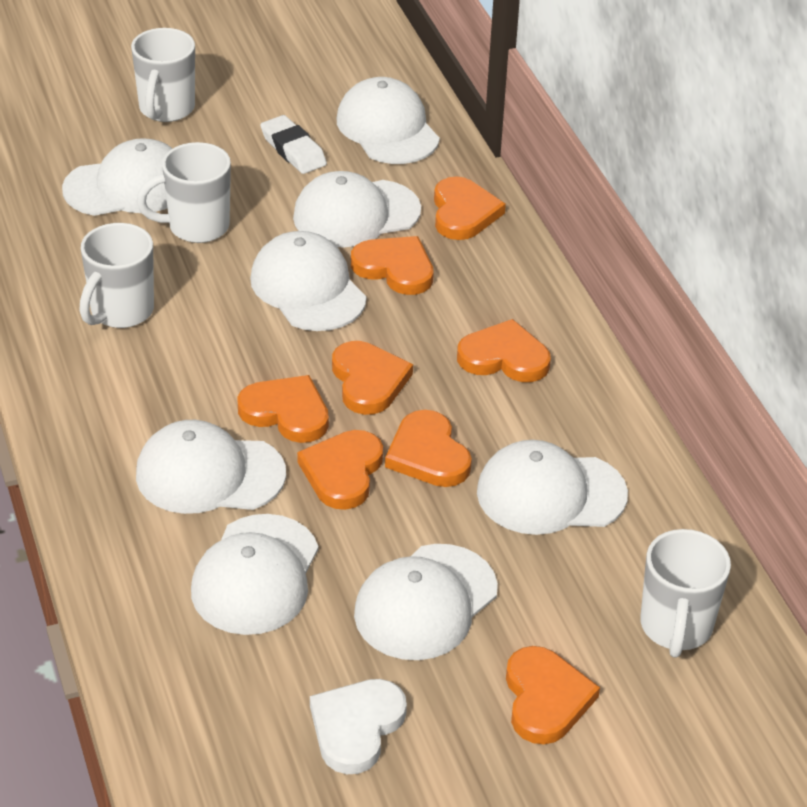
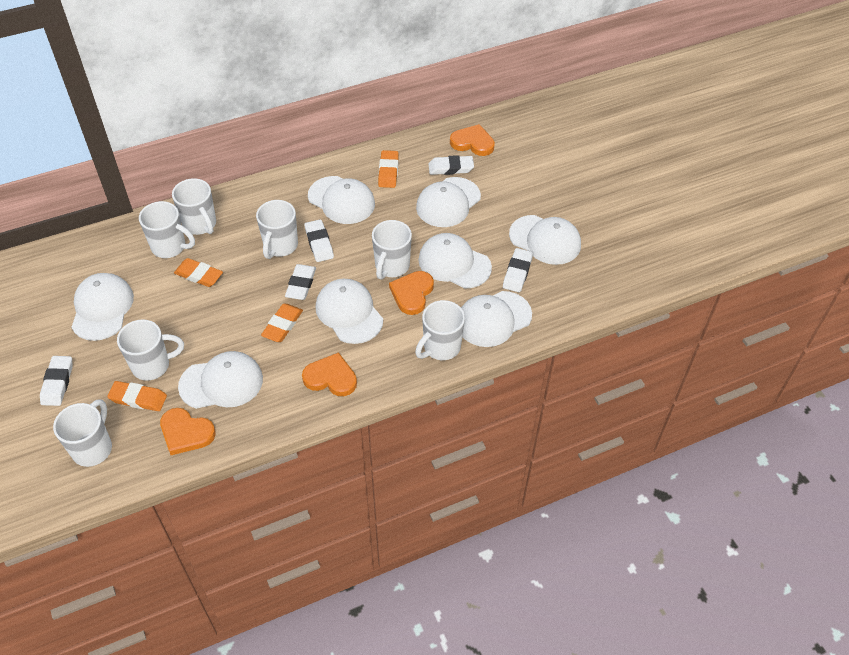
orange eraser: 0 -> 4
orange heart: 8 -> 4
white eraser: 1 -> 5
white heart: 1 -> 0
white mug: 4 -> 7

